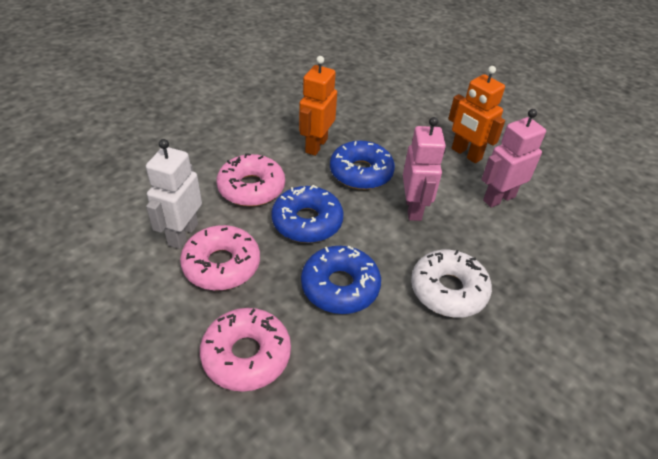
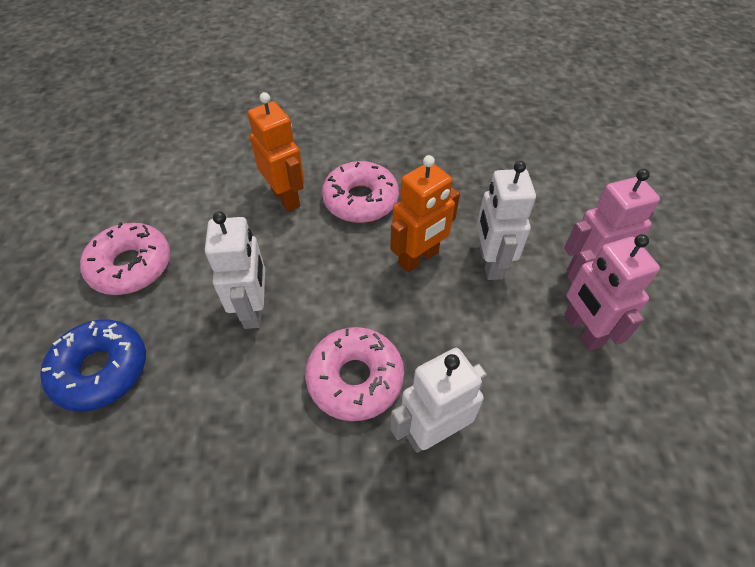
blue donut: 3 -> 1
white donut: 1 -> 0
white robot: 1 -> 3

